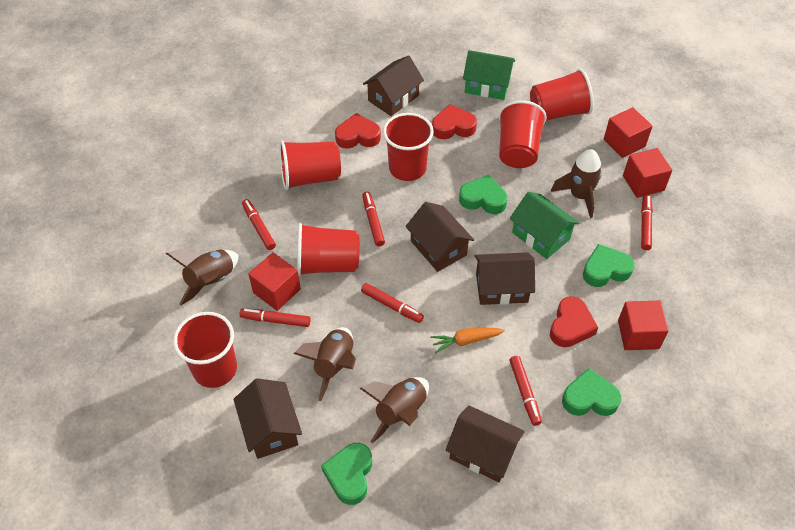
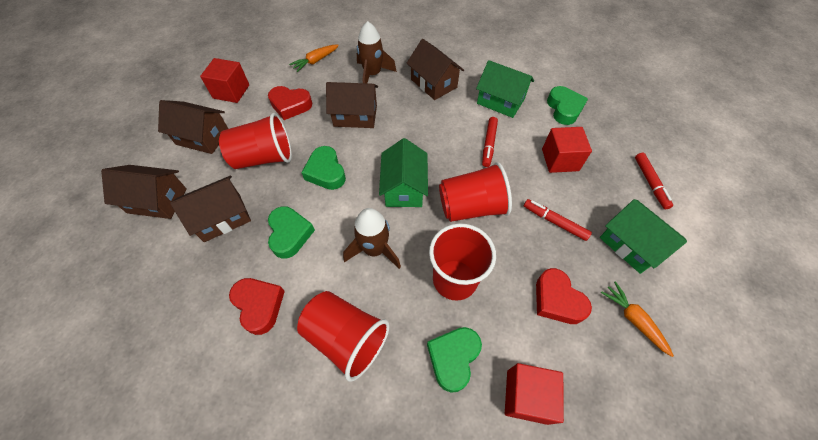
brown rocket: 4 -> 2
green house: 2 -> 3
orange carrot: 1 -> 2
red cube: 4 -> 3
red cup: 6 -> 4
red marker: 6 -> 3

